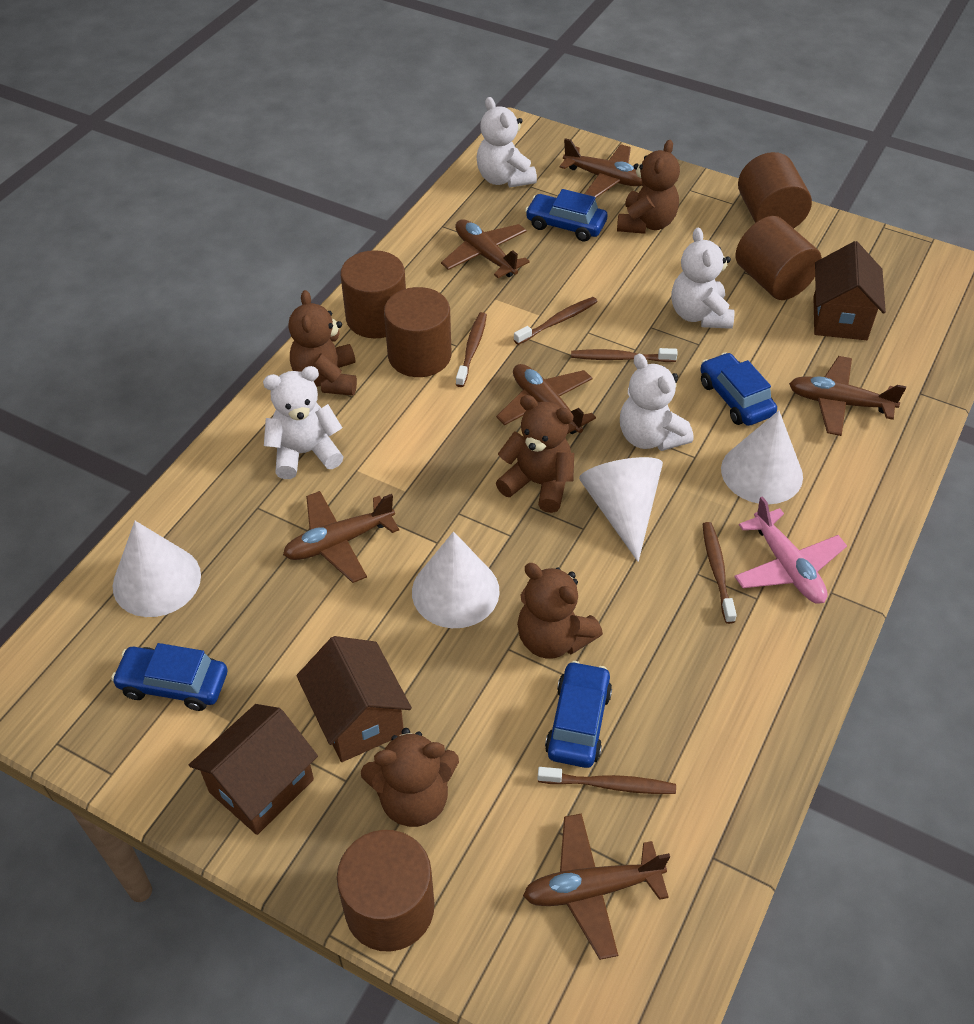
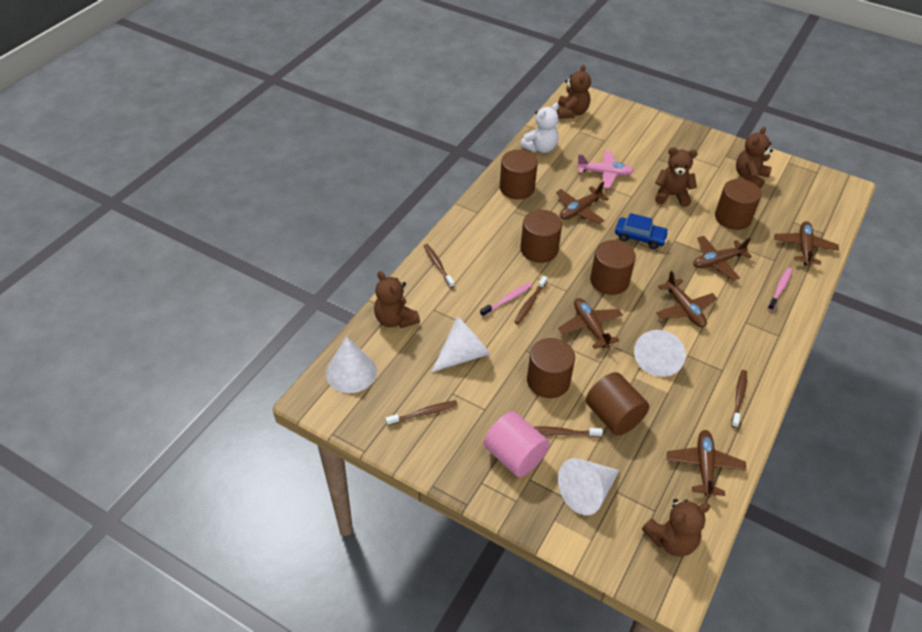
blue car: 4 -> 1
brown cylinder: 5 -> 6
brown house: 3 -> 0
pink cylinder: 0 -> 1
pink toothbrush: 0 -> 2
white teddy bear: 4 -> 1

